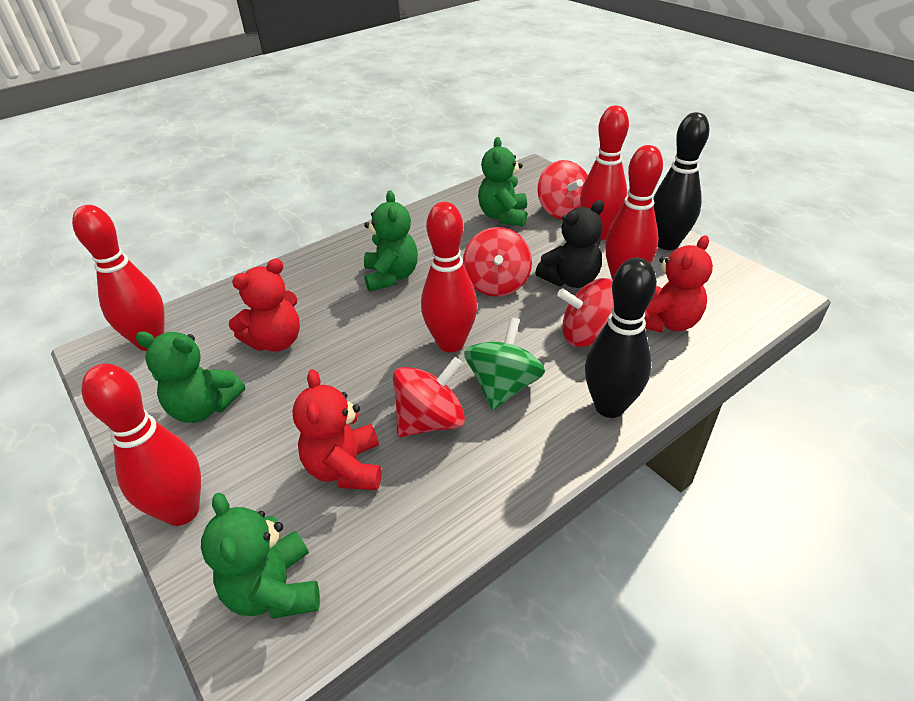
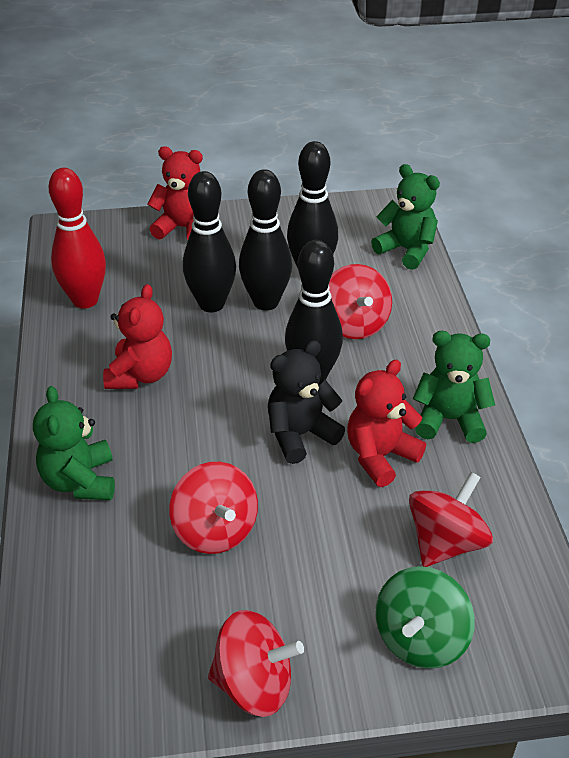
black bowling pin: 2 -> 4
green teddy bear: 4 -> 3
red bowling pin: 5 -> 1

